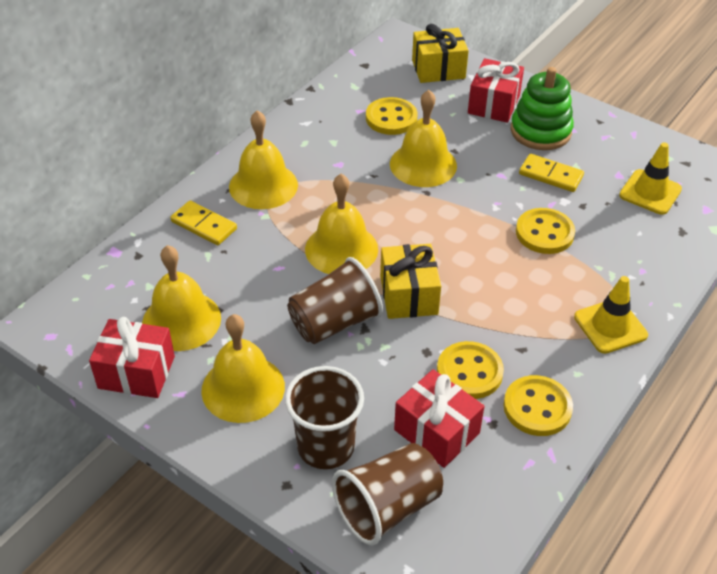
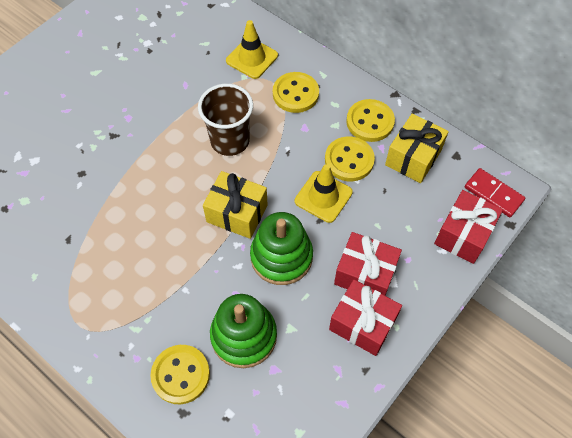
brown cup: 3 -> 1
green stacking toy: 1 -> 2
red domino: 0 -> 1
yellow bell: 5 -> 0
yellow domino: 2 -> 0

